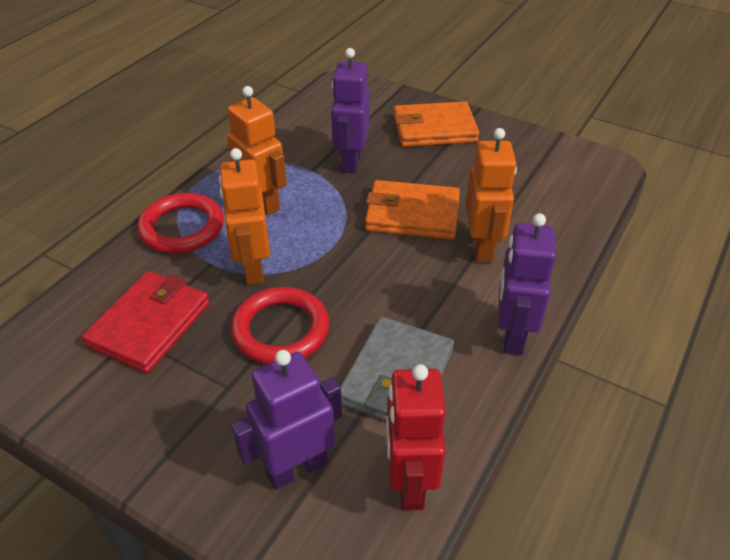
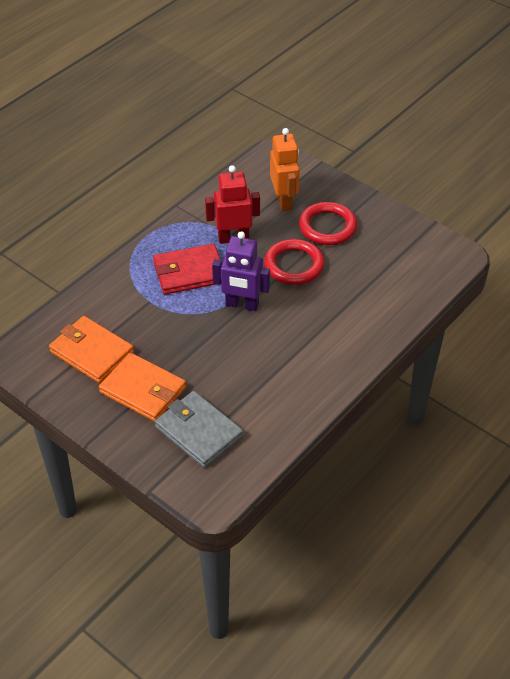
orange robot: 3 -> 1
purple robot: 3 -> 1

